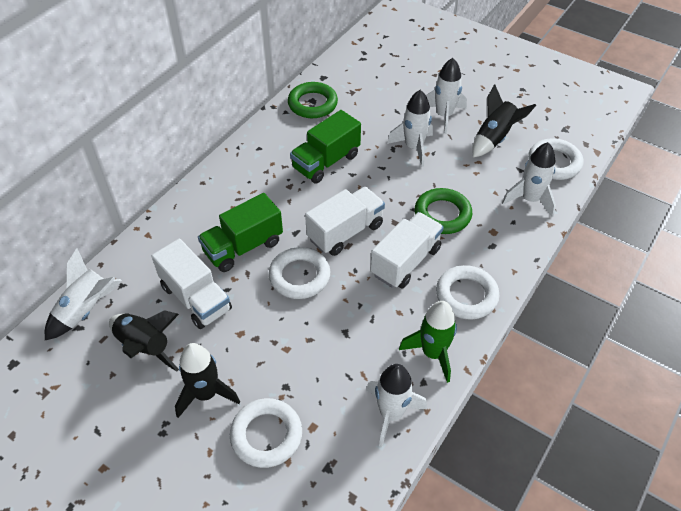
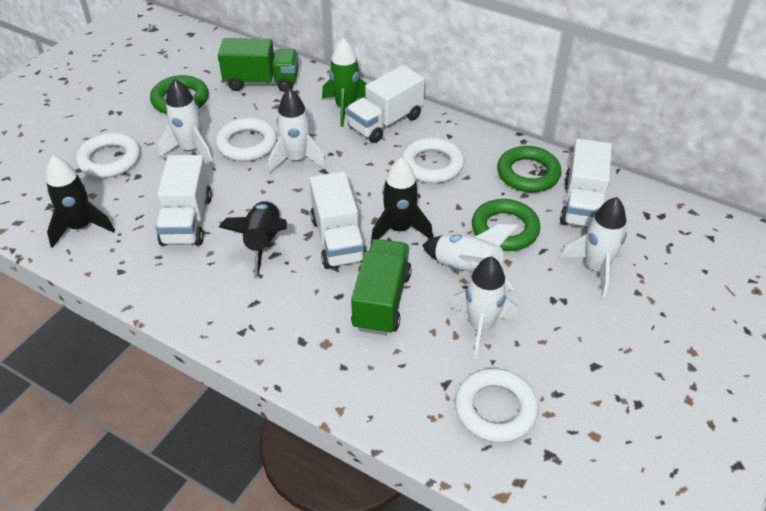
green ring: 2 -> 3
white truck: 3 -> 4

